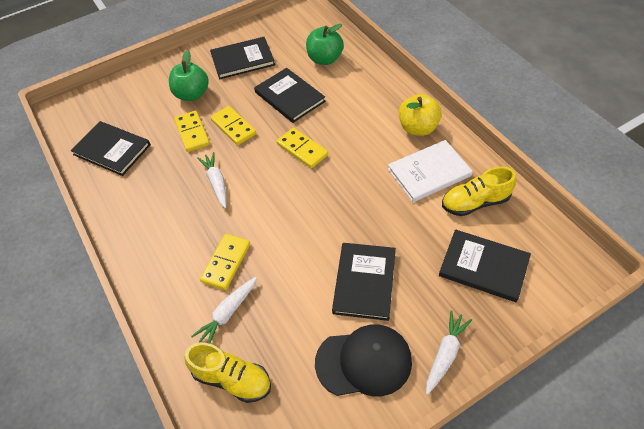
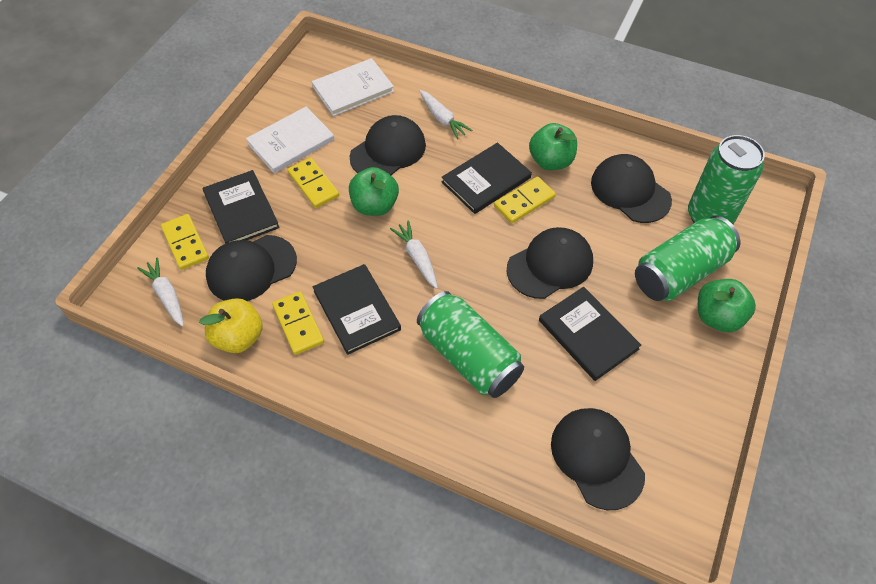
black book: 5 -> 4
black cap: 1 -> 5
green apple: 2 -> 3
green can: 0 -> 3
white book: 1 -> 2
yellow shoe: 2 -> 0

